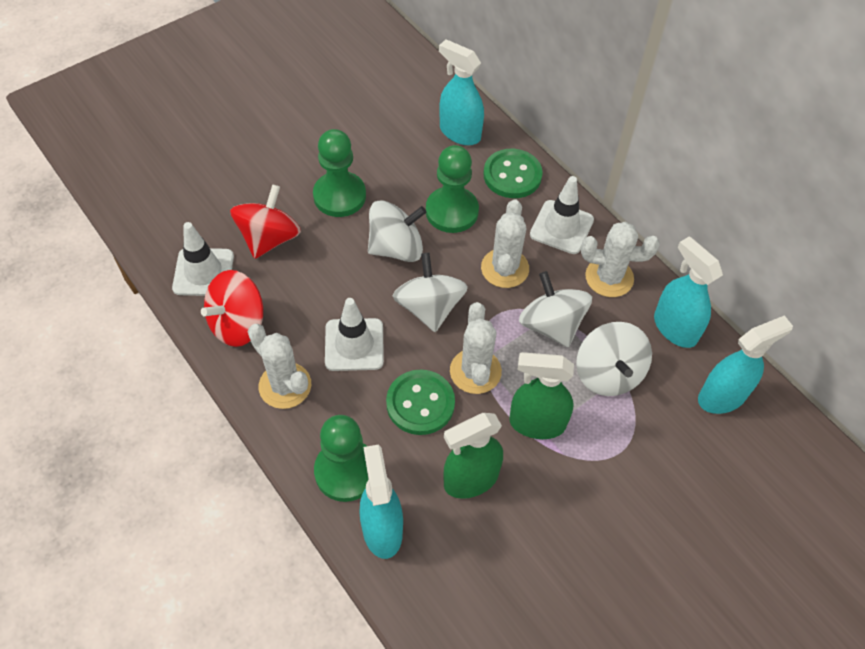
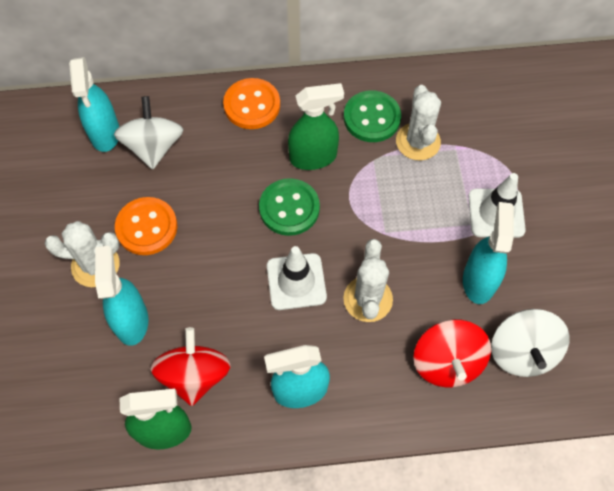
green pawn: 3 -> 0
orange button: 0 -> 2
white cactus: 4 -> 3
white spinning top: 4 -> 2
white traffic cone: 3 -> 2

